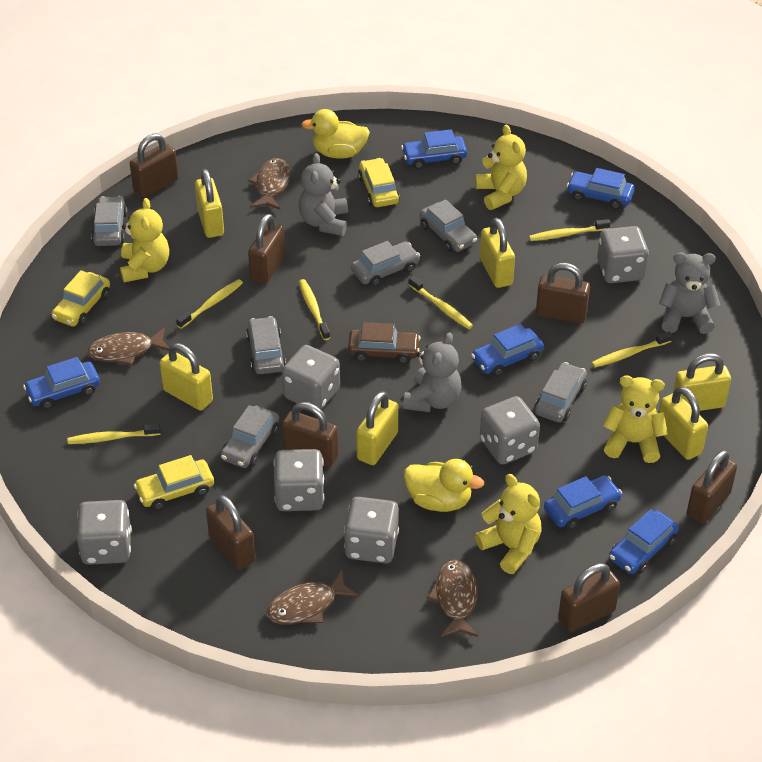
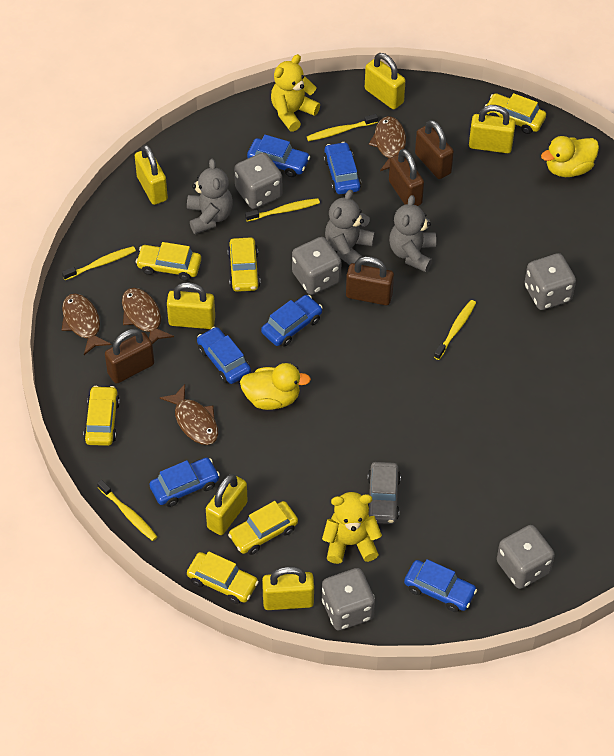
brown car: 1 -> 0
brown padlock: 7 -> 4
grey car: 6 -> 1
grey dice: 6 -> 5
yellow car: 3 -> 6
yellow teddy bear: 4 -> 2
yellow toothbrush: 6 -> 5

